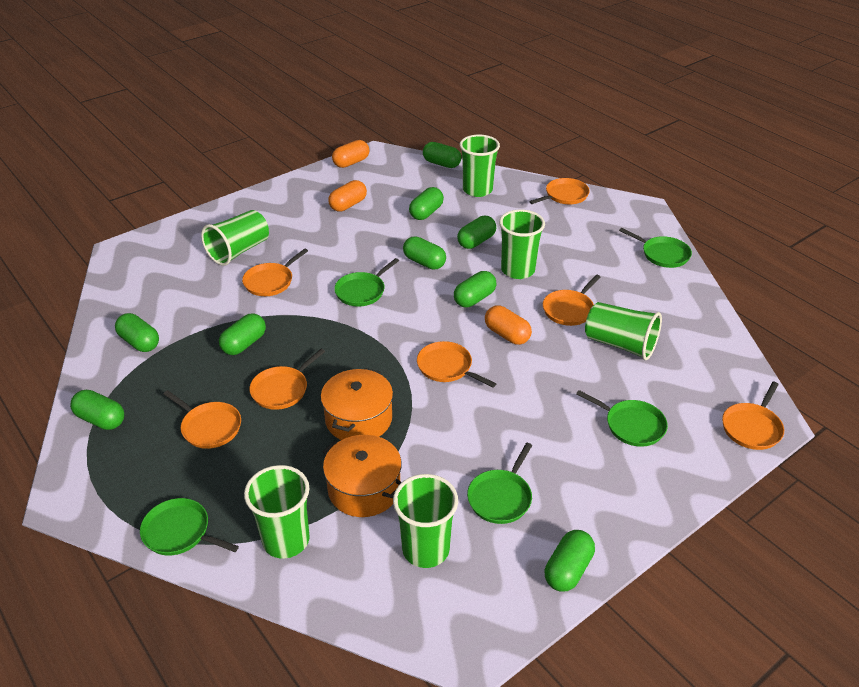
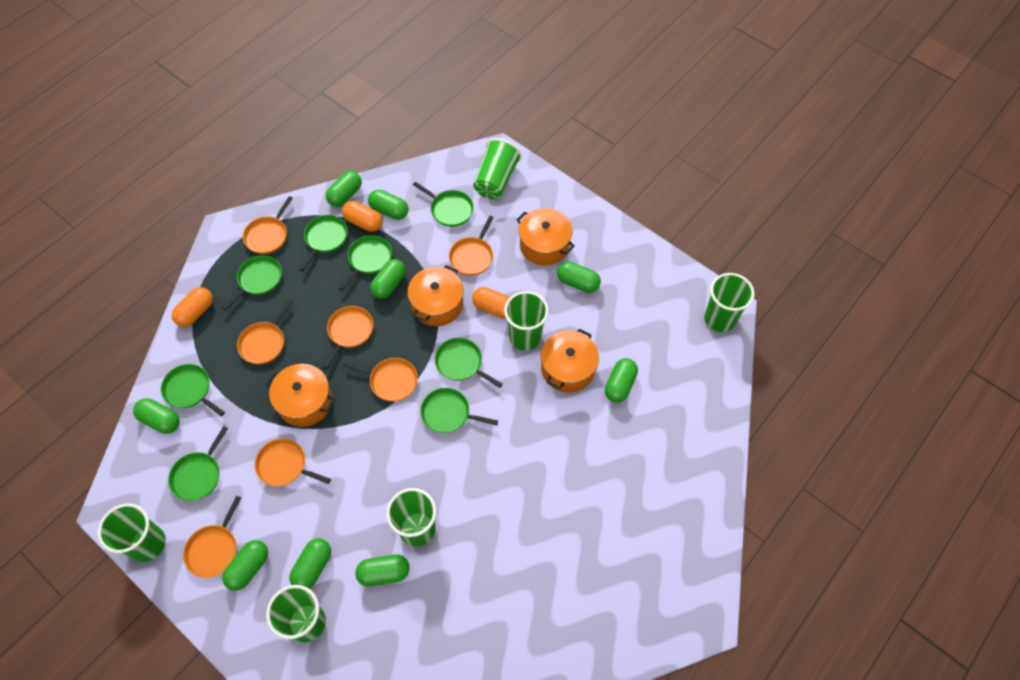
green pan: 5 -> 8
orange pot: 2 -> 4

